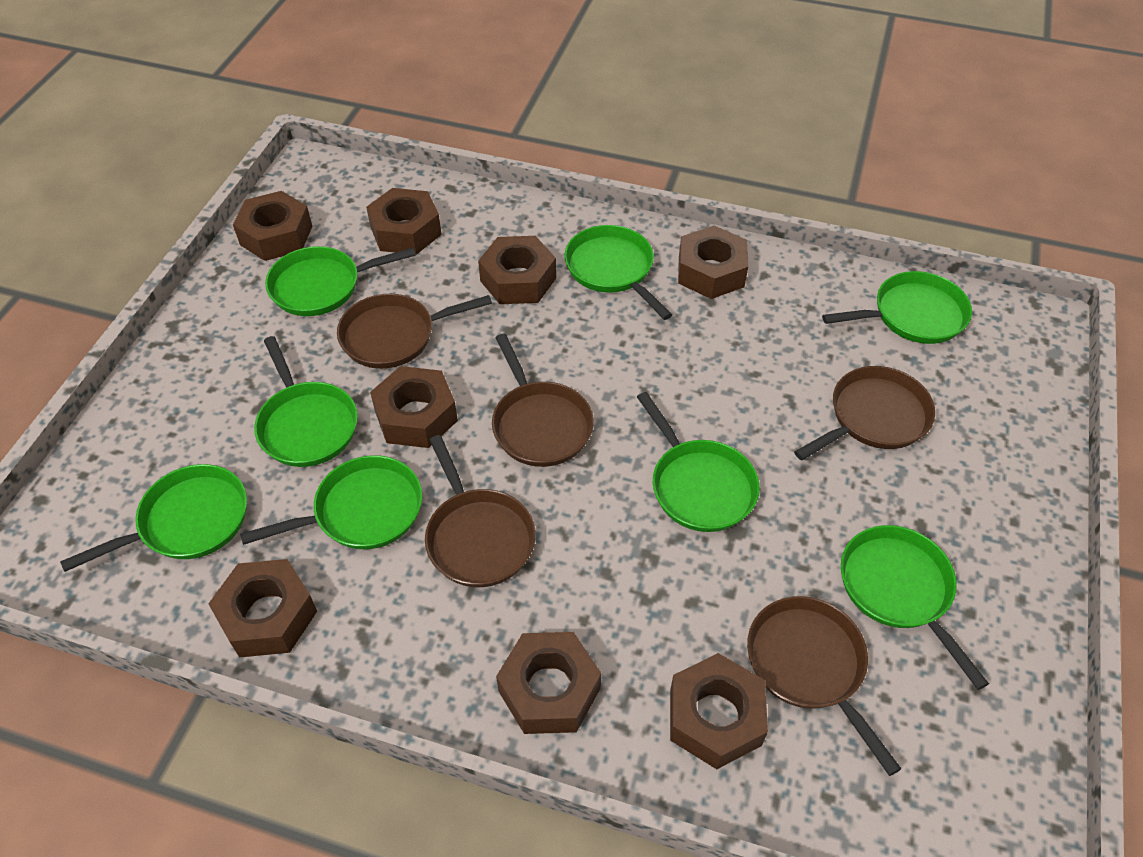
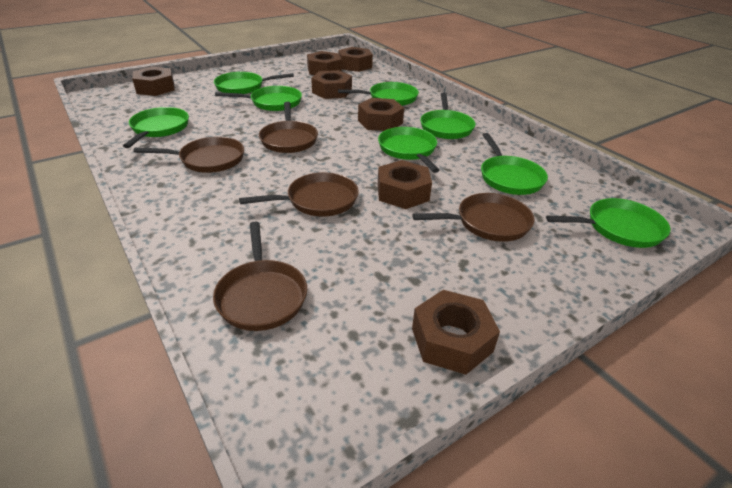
brown nut: 8 -> 7

